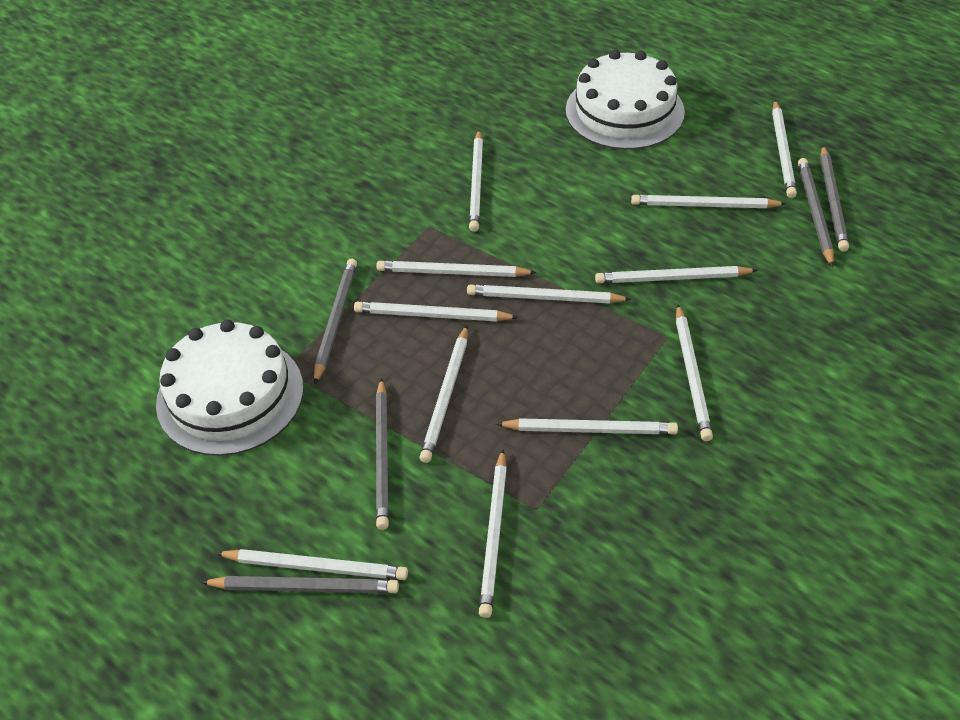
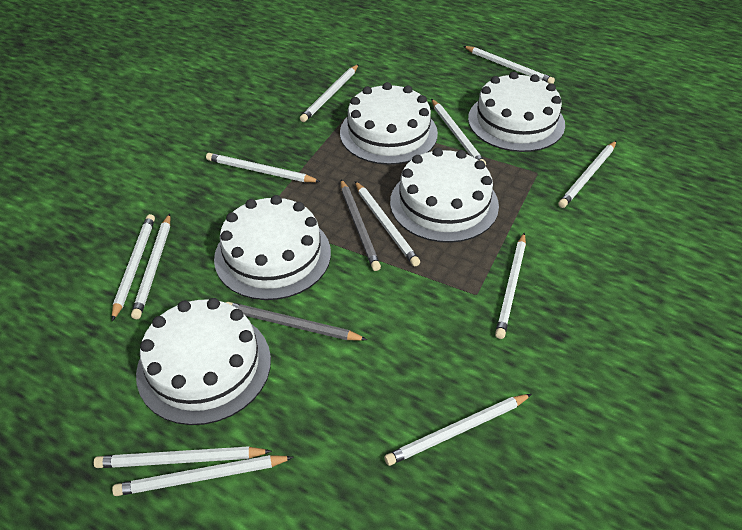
grey pencil: 5 -> 2
white cake: 2 -> 5

